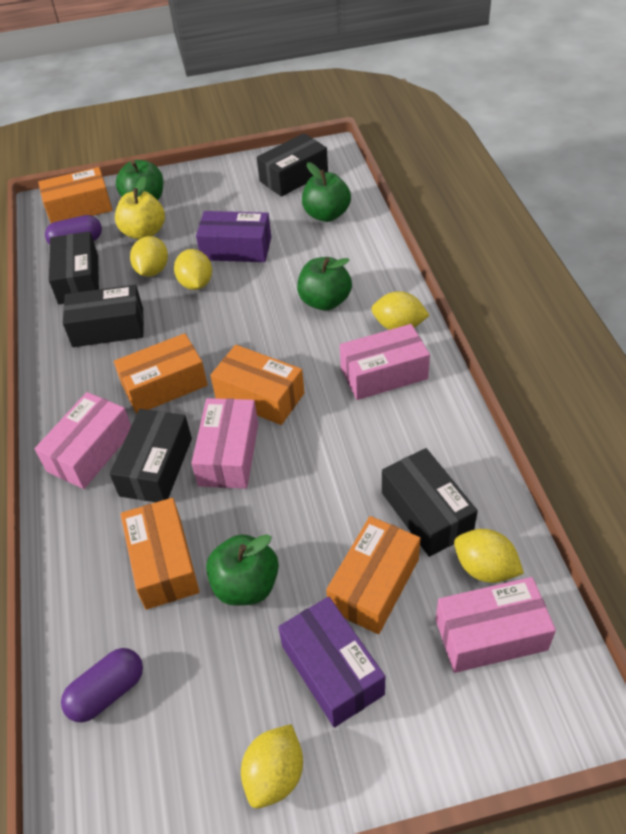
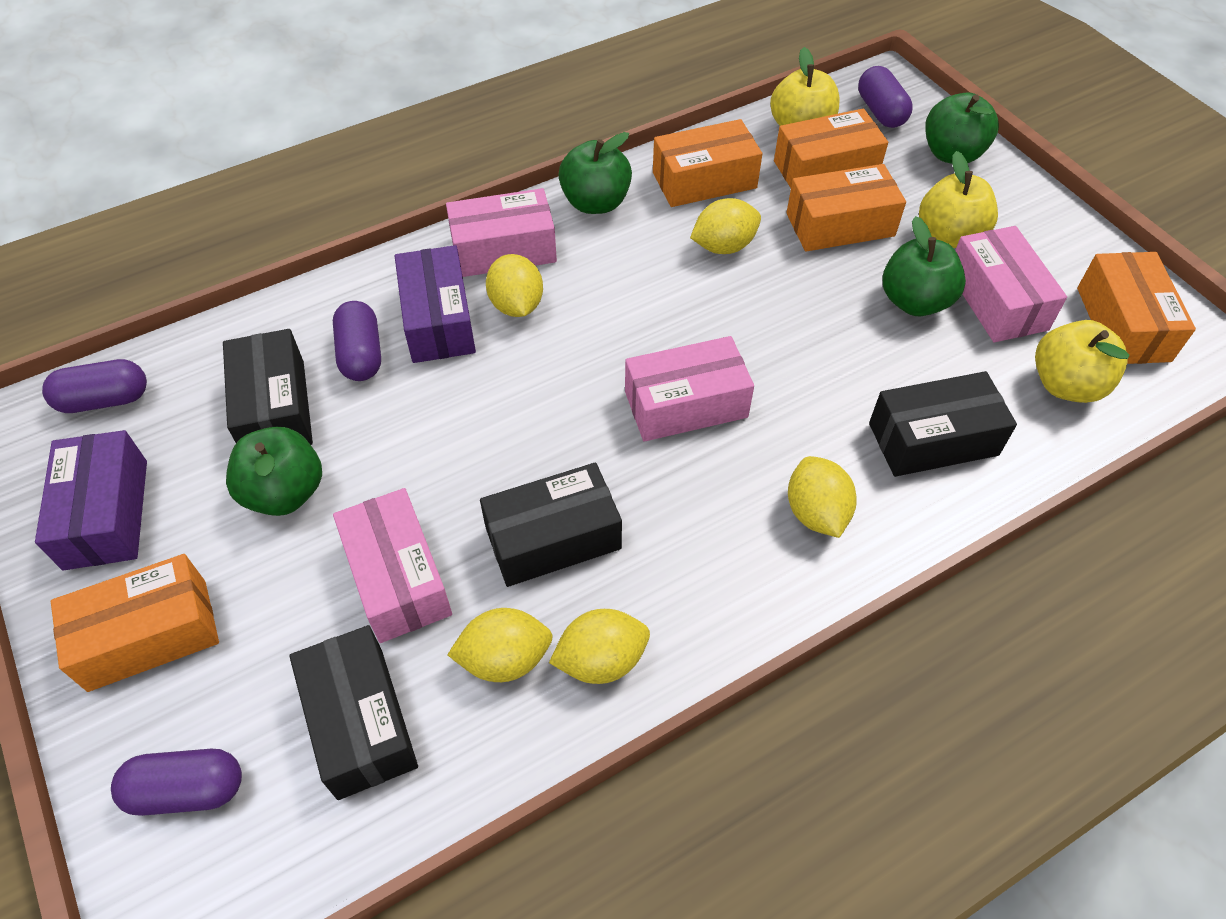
black box: 5 -> 4
purple capsule: 2 -> 4
yellow apple: 1 -> 3

